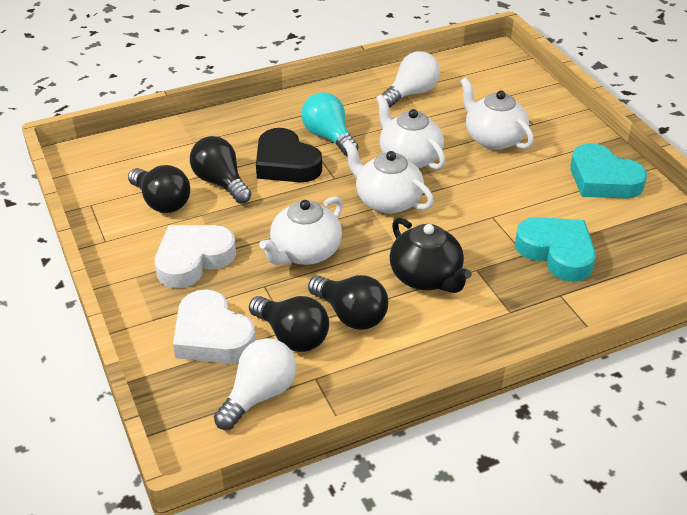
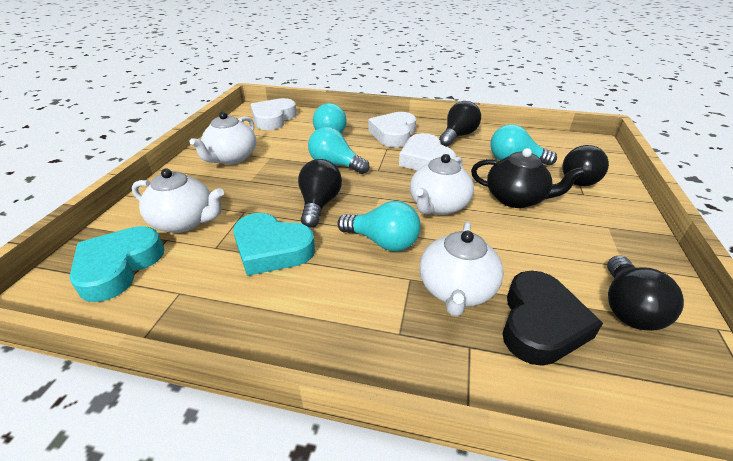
turquoise light bulb: 1 -> 4
white heart: 2 -> 3
white light bulb: 2 -> 0

